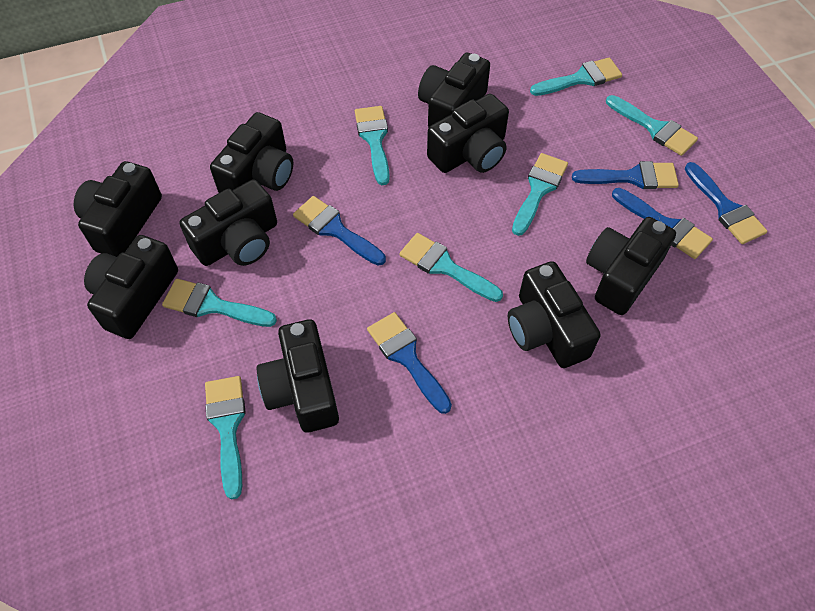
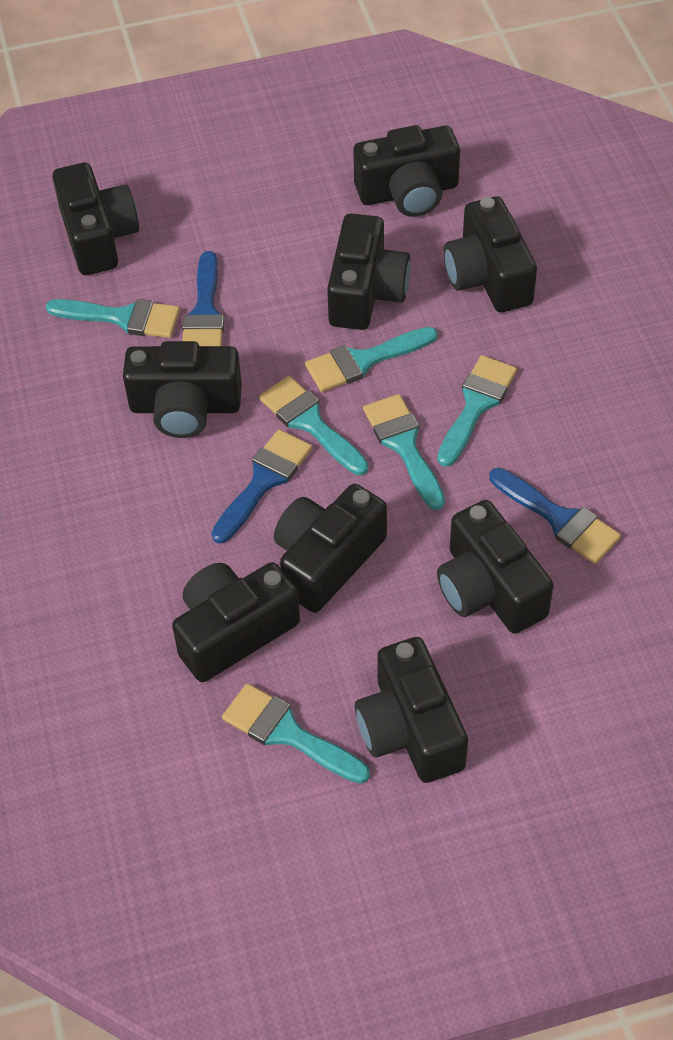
blue brush: 5 -> 3
turquoise brush: 7 -> 6

